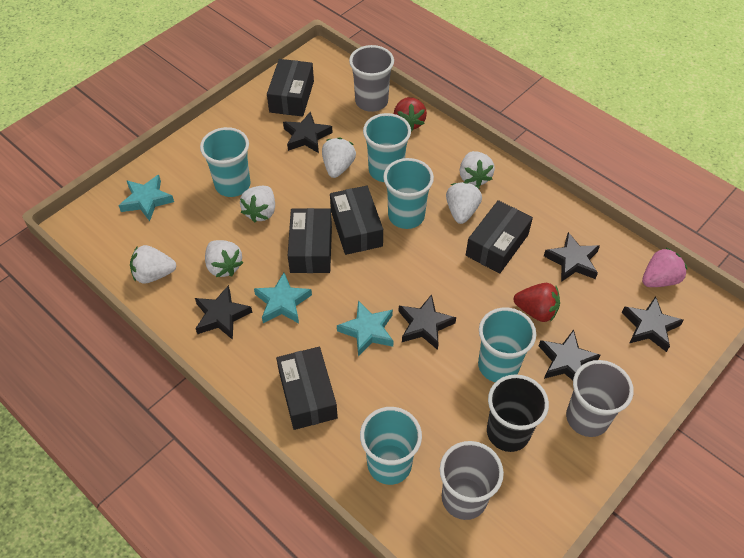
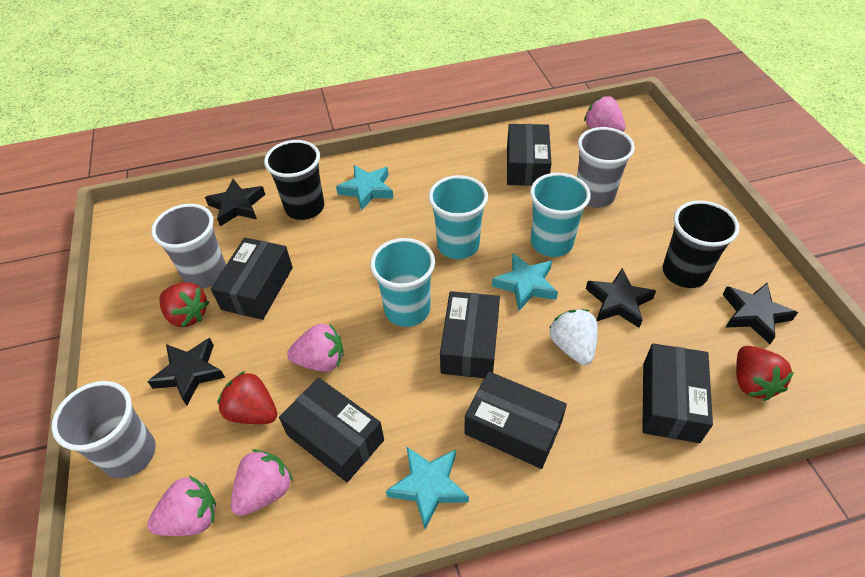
black box: 5 -> 6
black cup: 1 -> 2
black star: 6 -> 4
pink strawberry: 1 -> 4
red strawberry: 2 -> 3
turquoise cup: 5 -> 3
white strawberry: 6 -> 1

